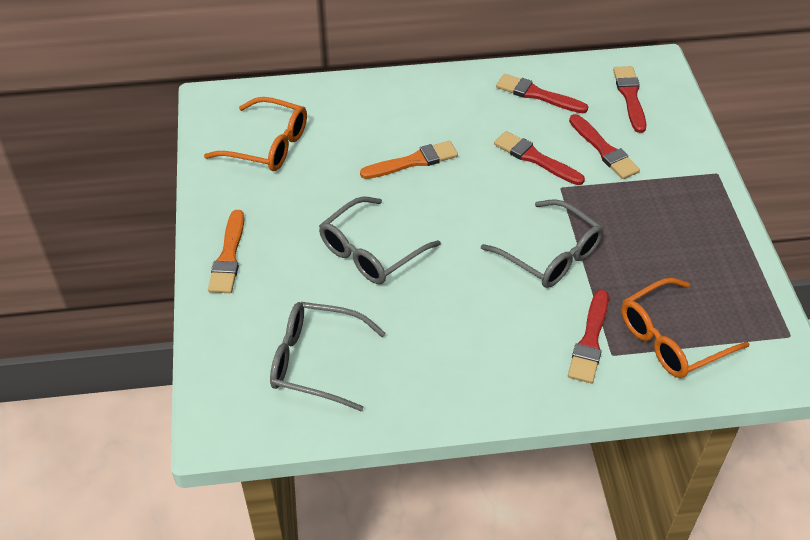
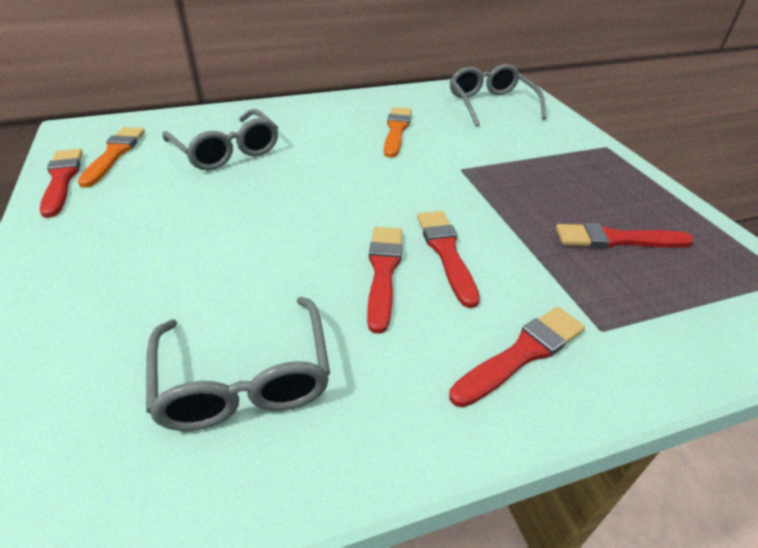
orange glasses: 2 -> 0

